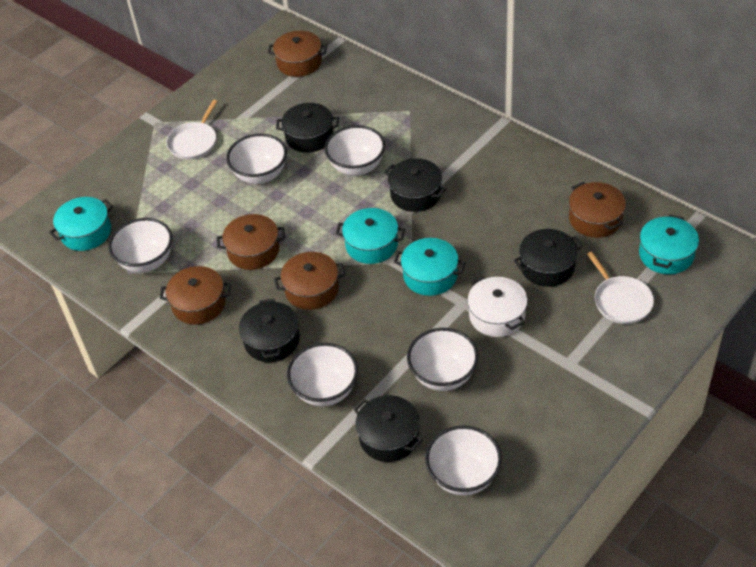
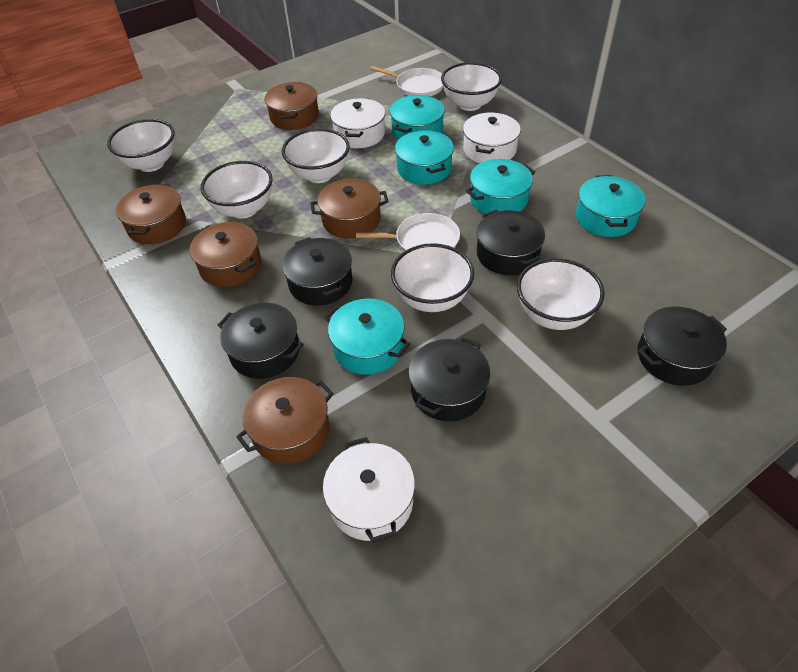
turquoise pot: 4 -> 5
white pot: 1 -> 3

